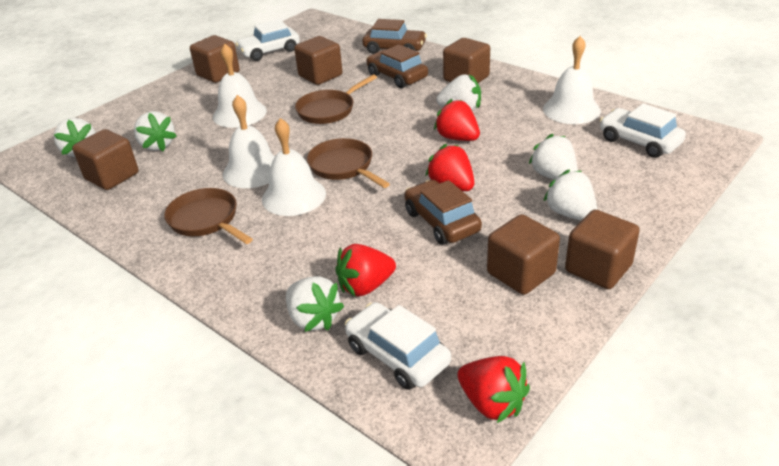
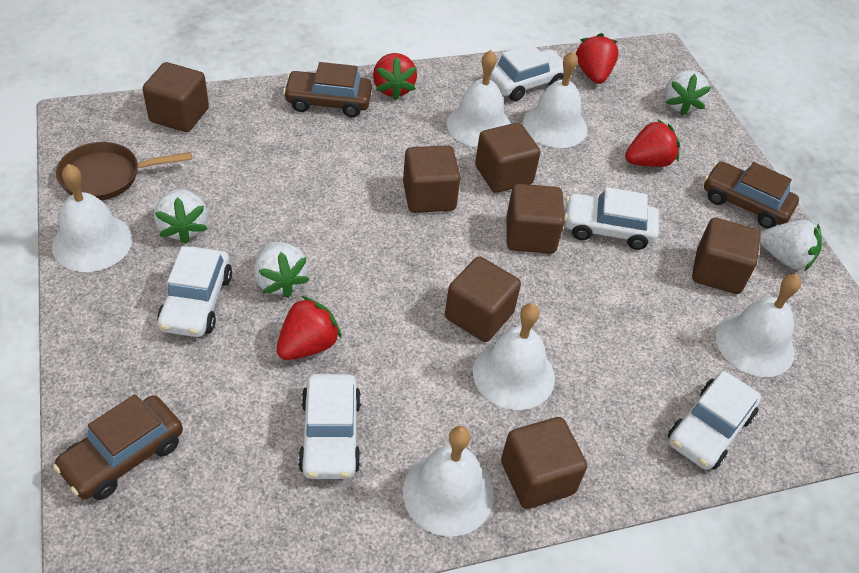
brown cube: 6 -> 7
brown pan: 3 -> 1
white bell: 4 -> 6
white car: 3 -> 5
white strawberry: 6 -> 4

